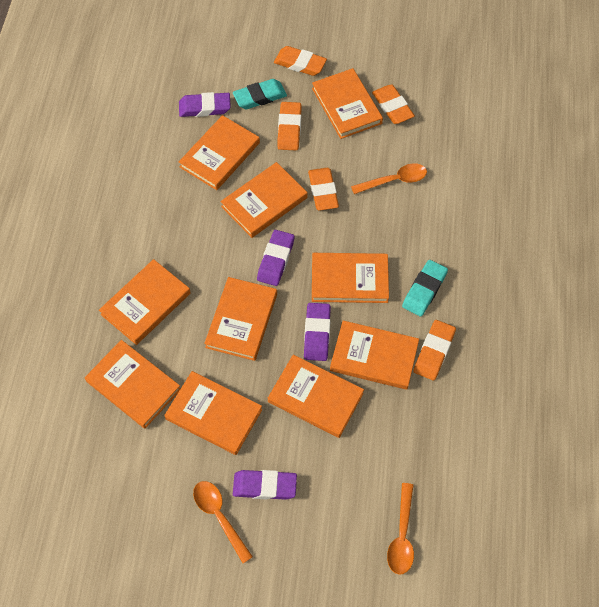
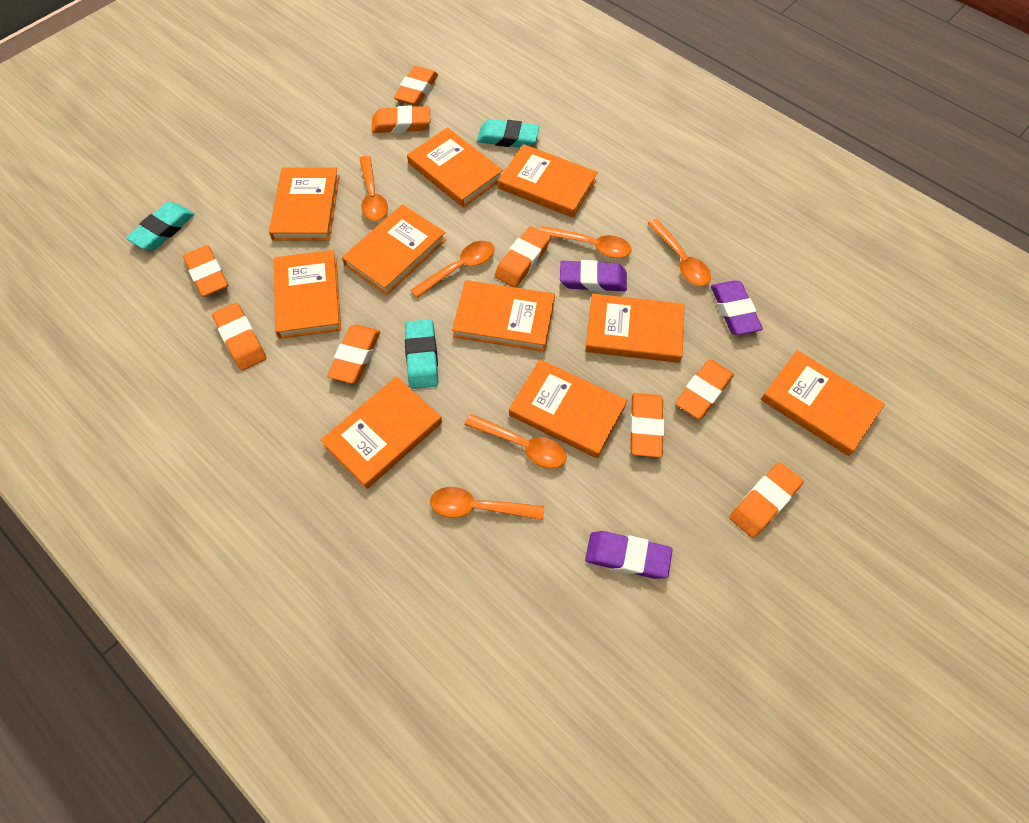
orange eraser: 5 -> 9
orange spoon: 3 -> 6
purple eraser: 4 -> 3
turquoise eraser: 2 -> 3

